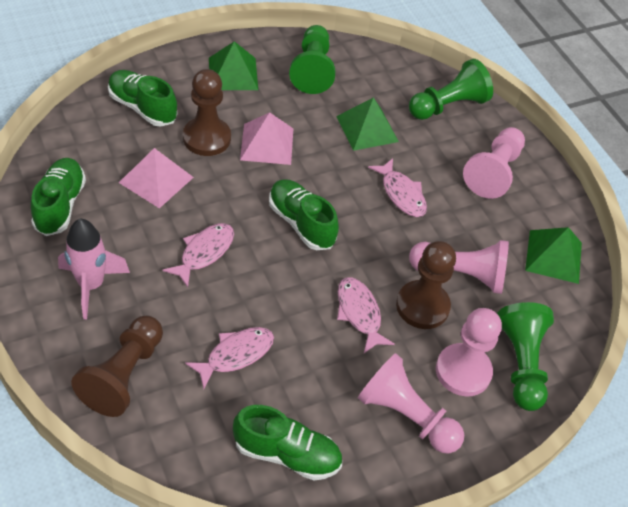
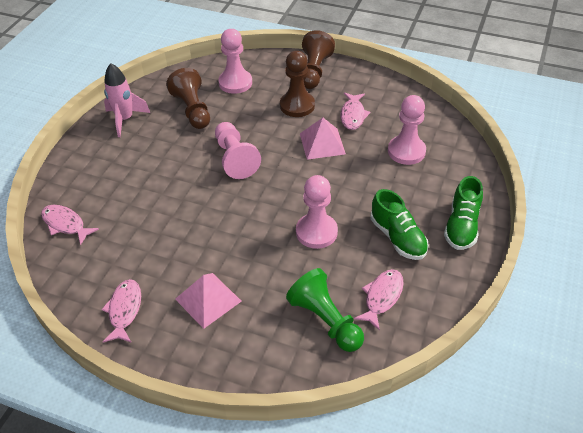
green pawn: 3 -> 1
green pyramid: 3 -> 0
green shoe: 4 -> 2

